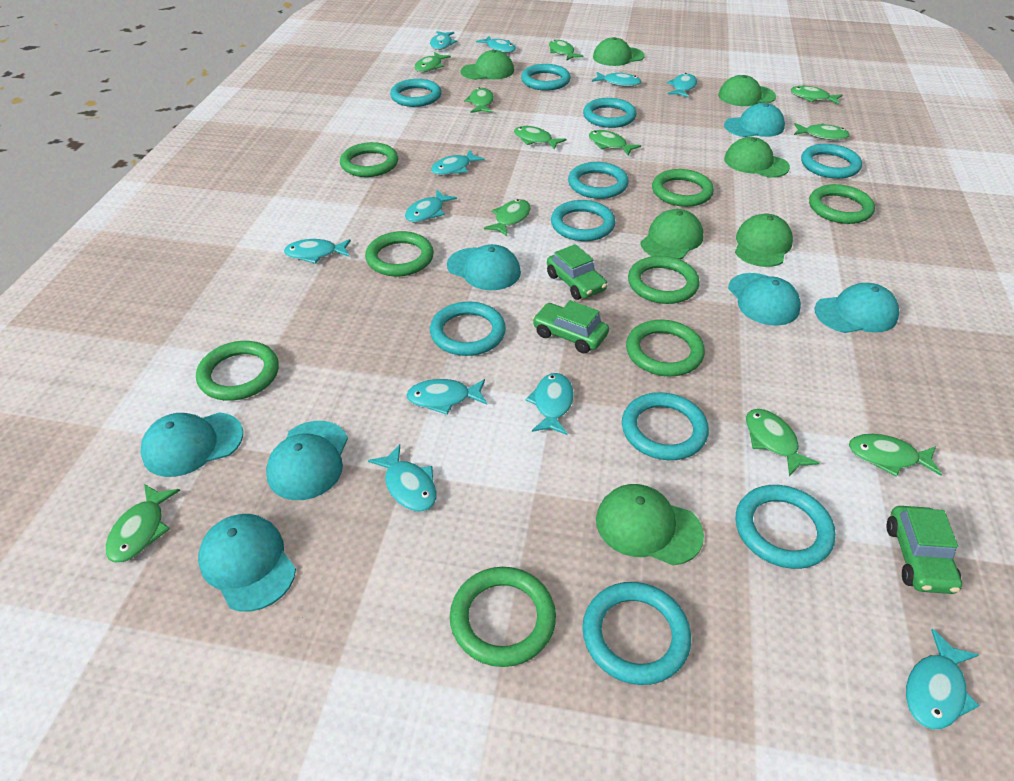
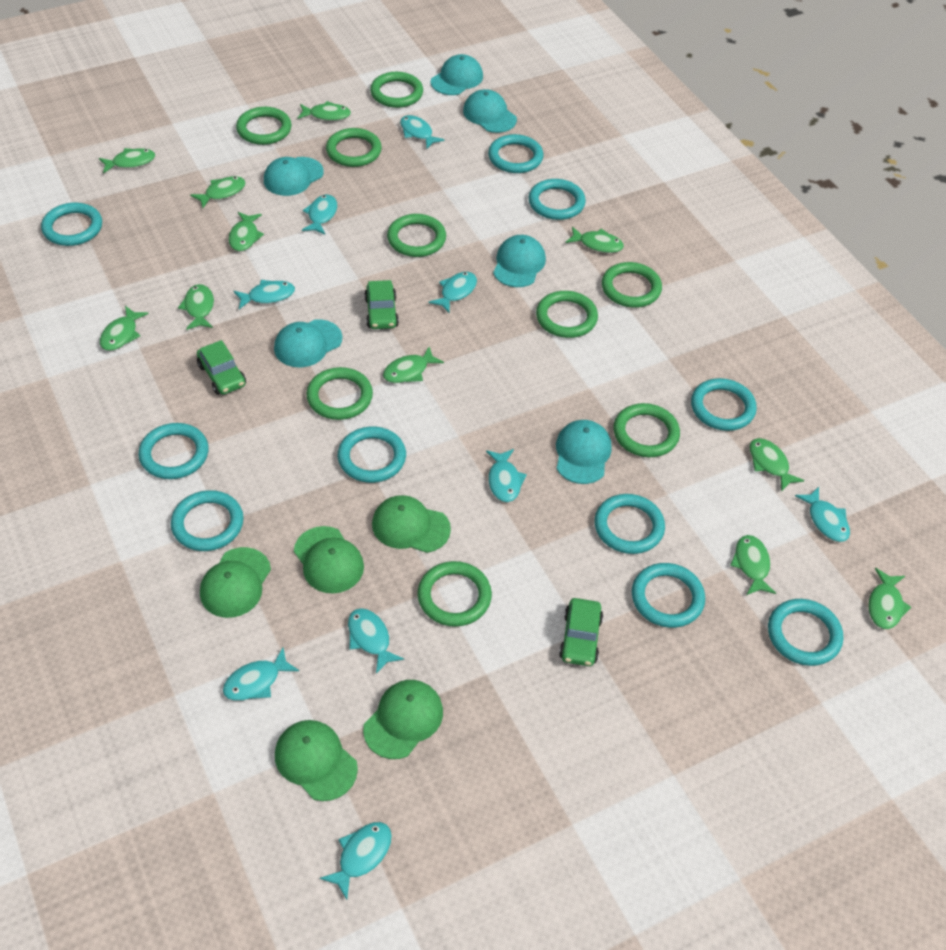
green cap: 7 -> 5
green ring: 8 -> 9
turquoise cap: 7 -> 6
turquoise fish: 11 -> 9

